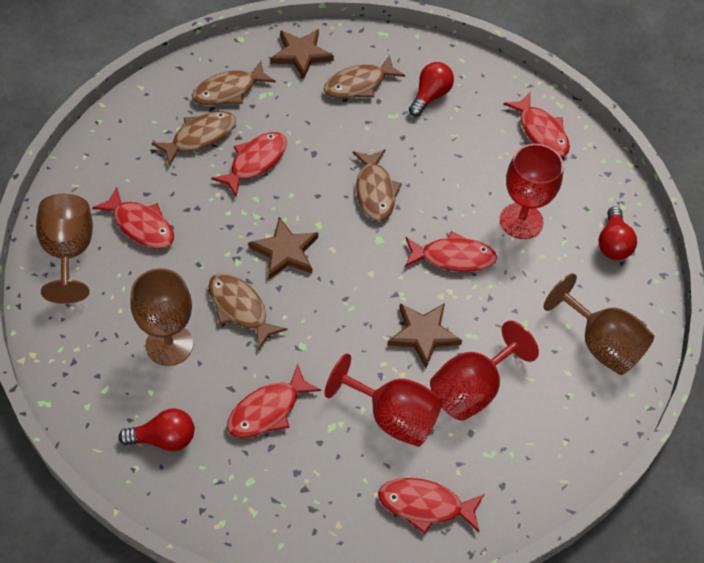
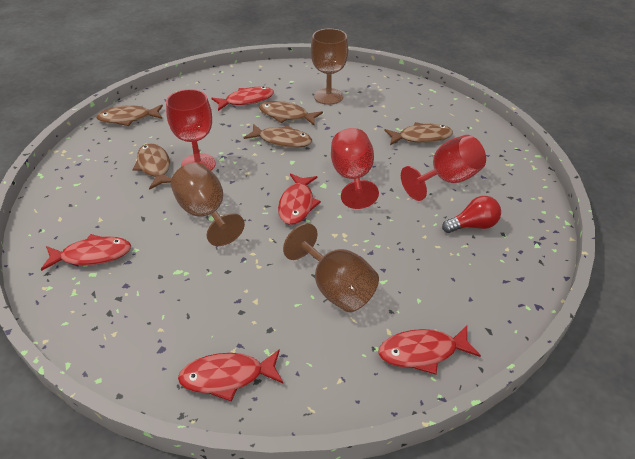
brown star: 3 -> 0
red fish: 6 -> 5
red light bulb: 3 -> 1

